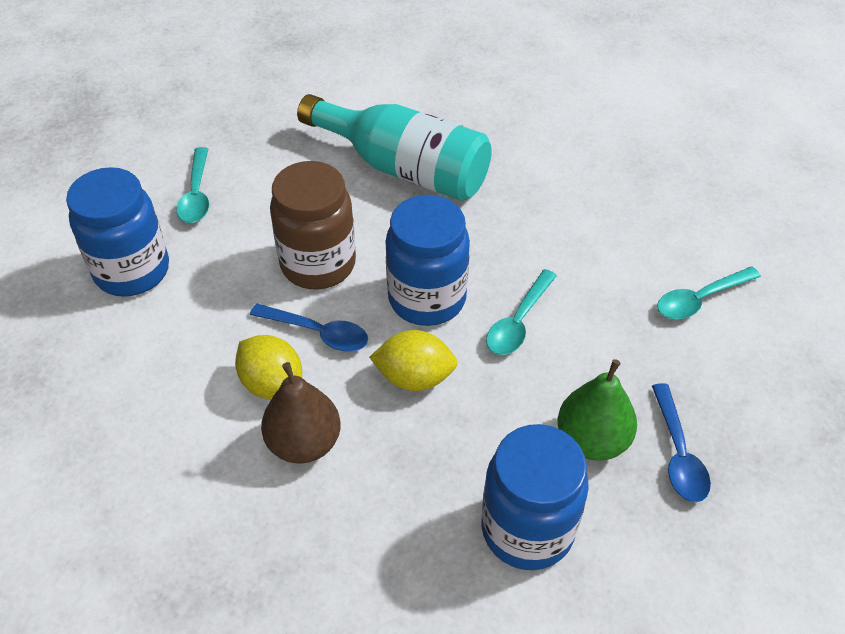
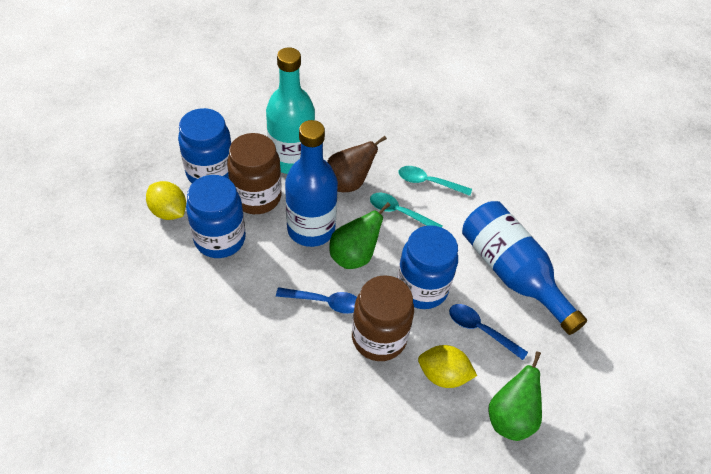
blue bottle: 0 -> 2
brown jar: 1 -> 2
green pear: 1 -> 2
turquoise spoon: 3 -> 2

